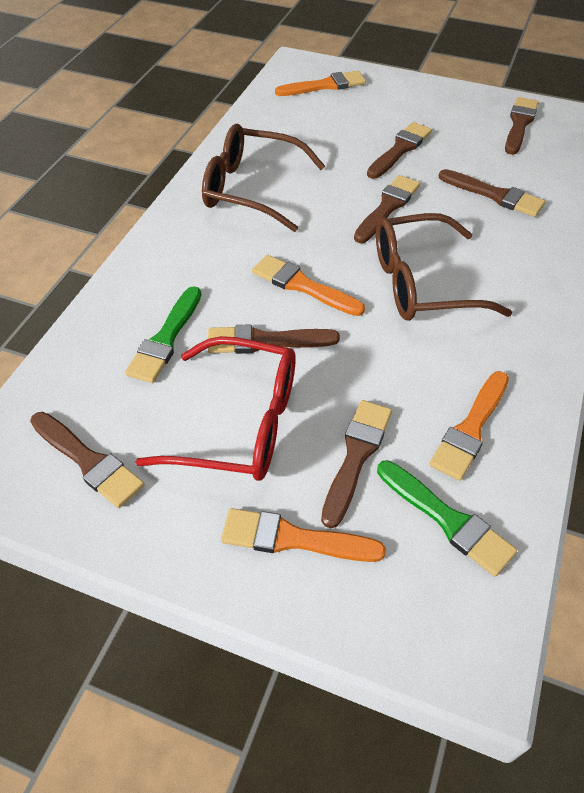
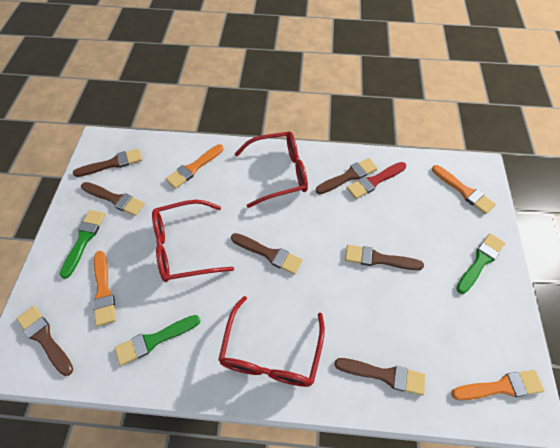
brown glasses: 2 -> 0
green brush: 2 -> 3
red brush: 0 -> 1
red glasses: 1 -> 3

